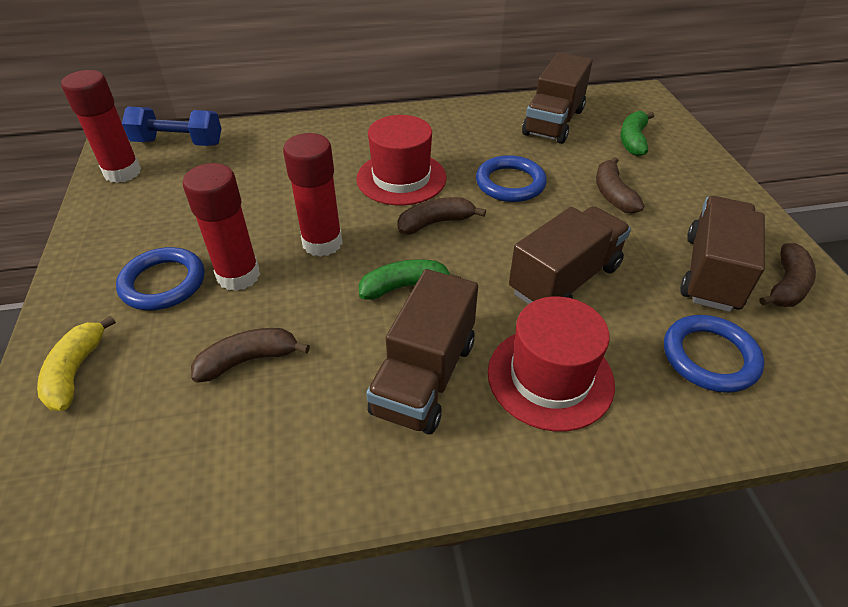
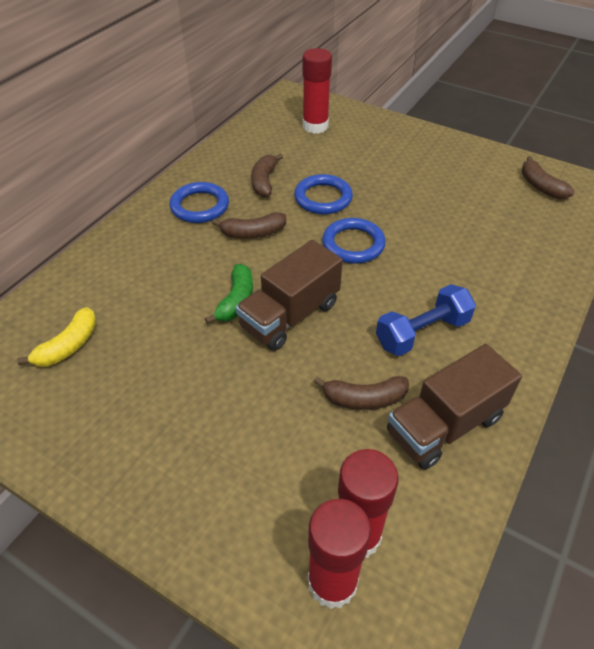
brown truck: 4 -> 2
green banana: 2 -> 1
red hat: 2 -> 0

